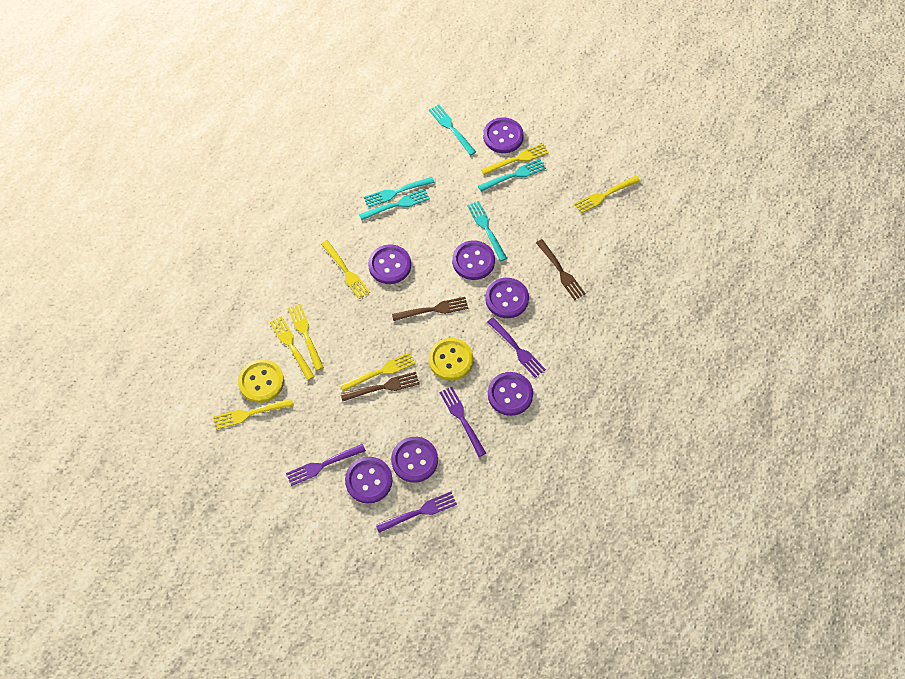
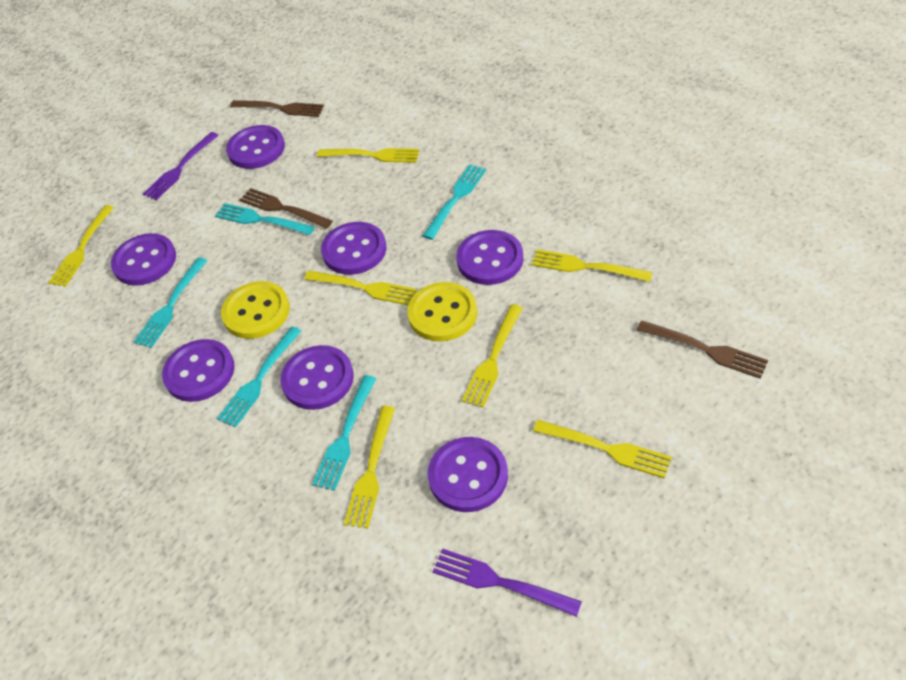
purple fork: 4 -> 2

